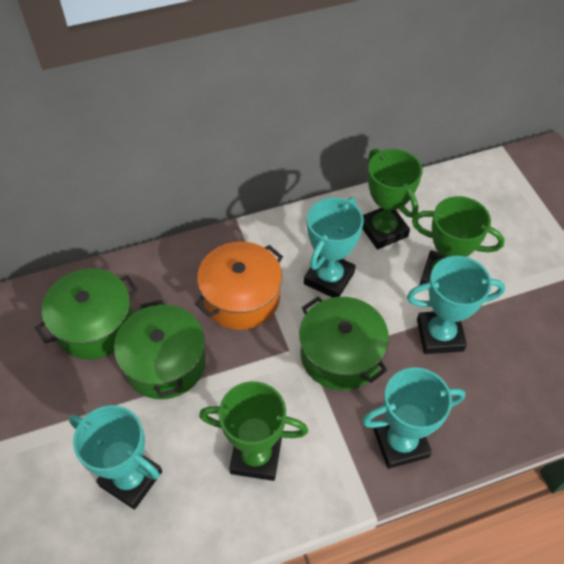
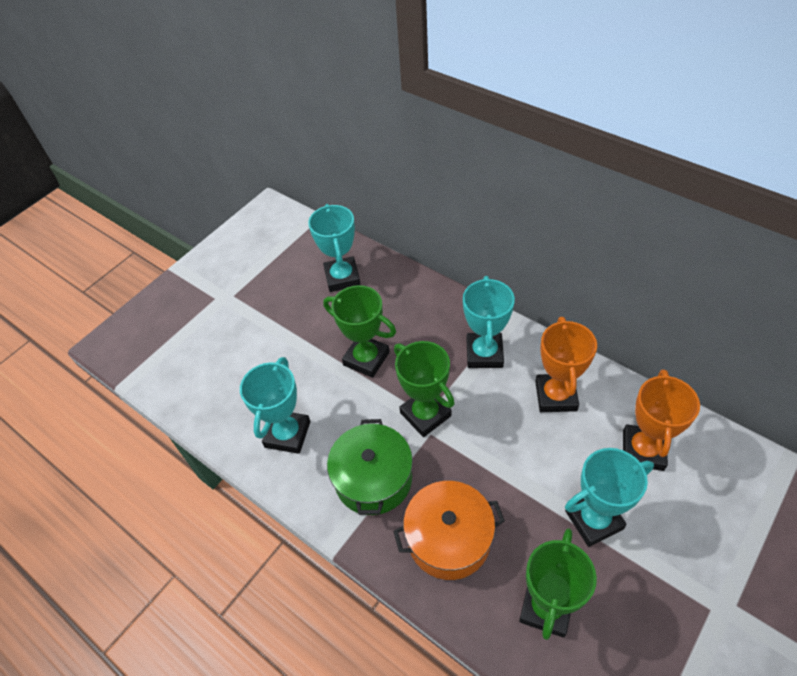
green pot: 3 -> 1
orange trophy: 0 -> 2

